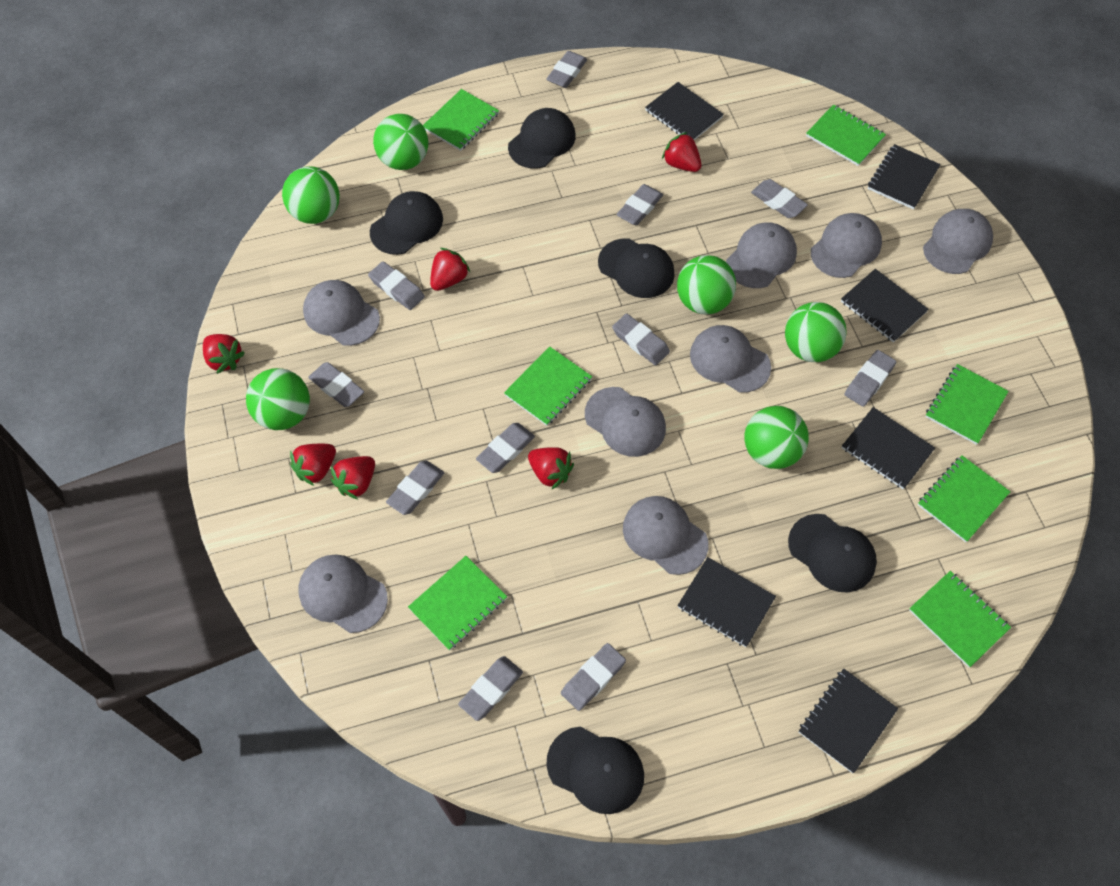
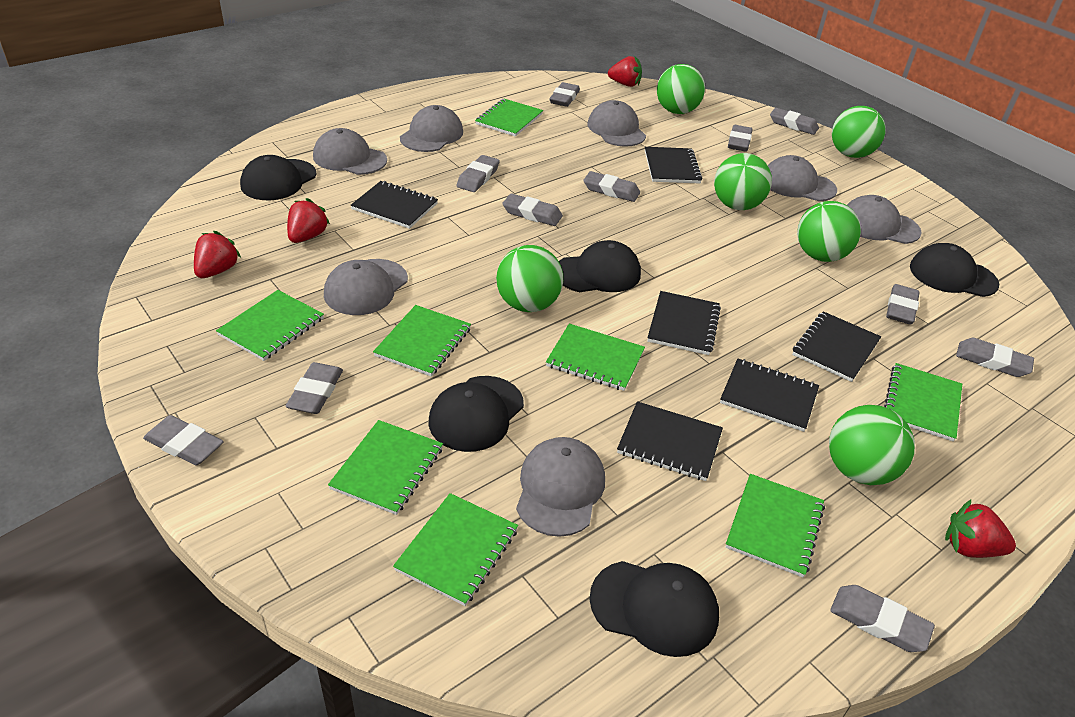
green notebook: 7 -> 8
grey cap: 8 -> 7
red strawberry: 6 -> 4

